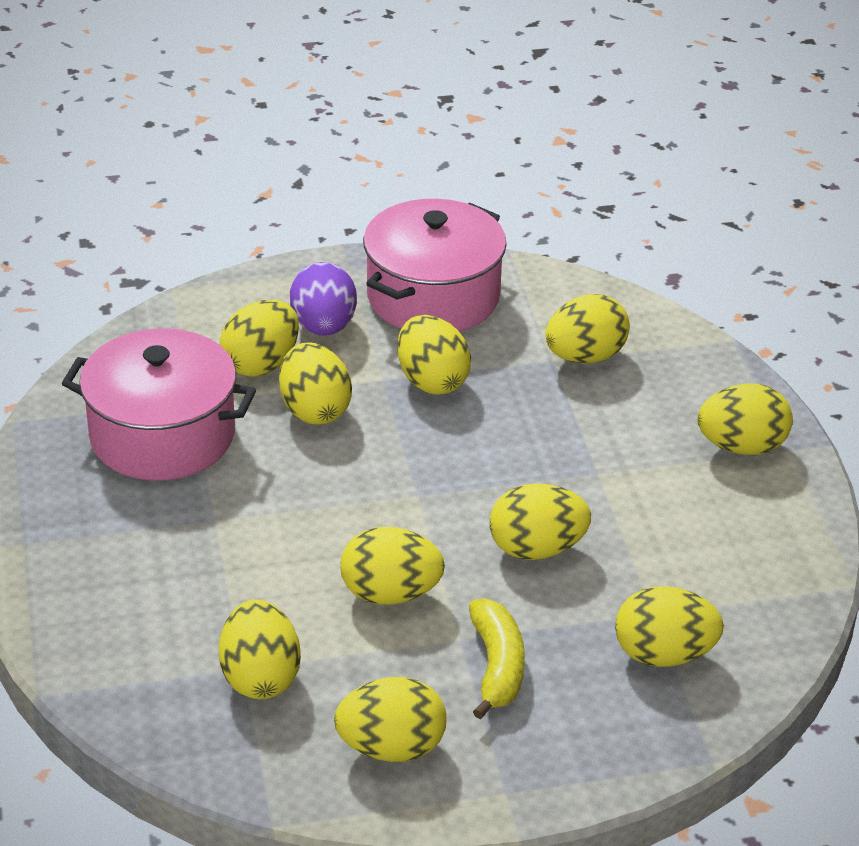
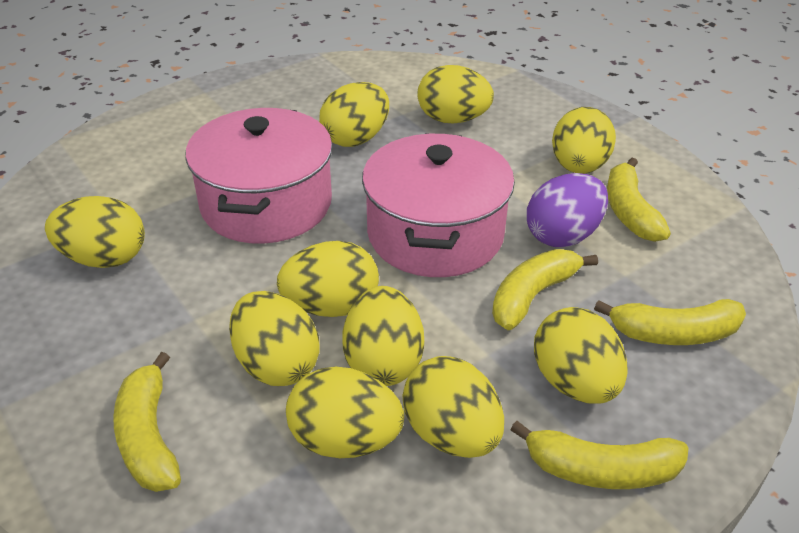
yellow banana: 1 -> 5

